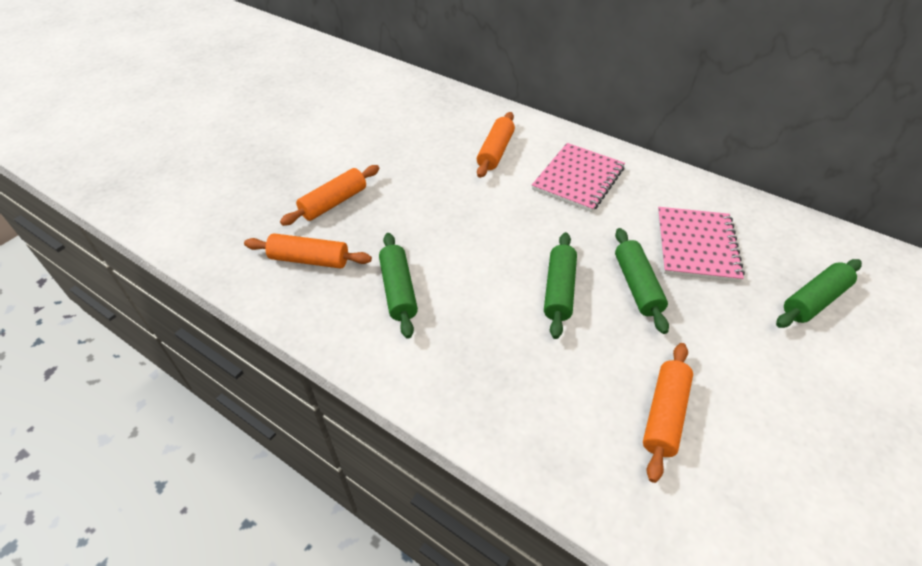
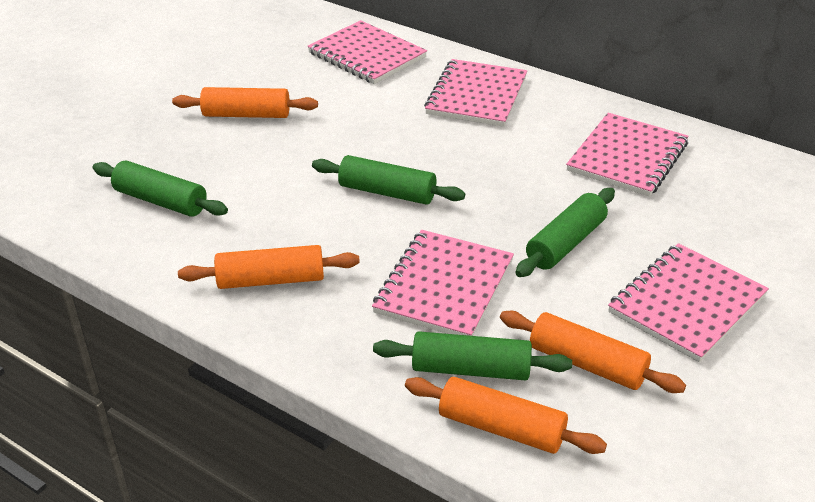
pink notebook: 2 -> 5

